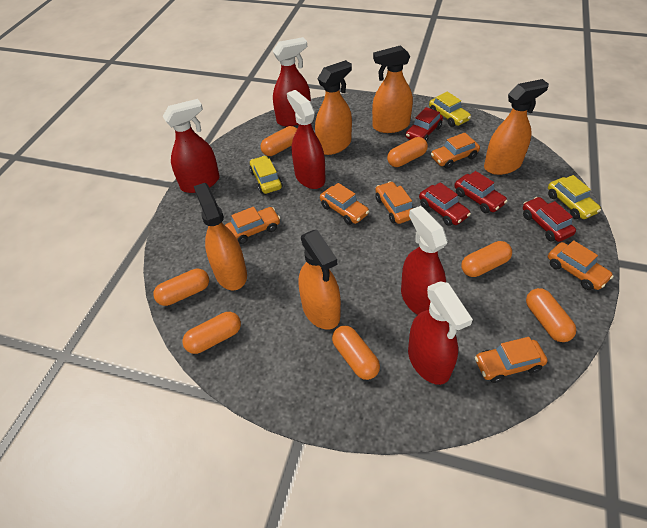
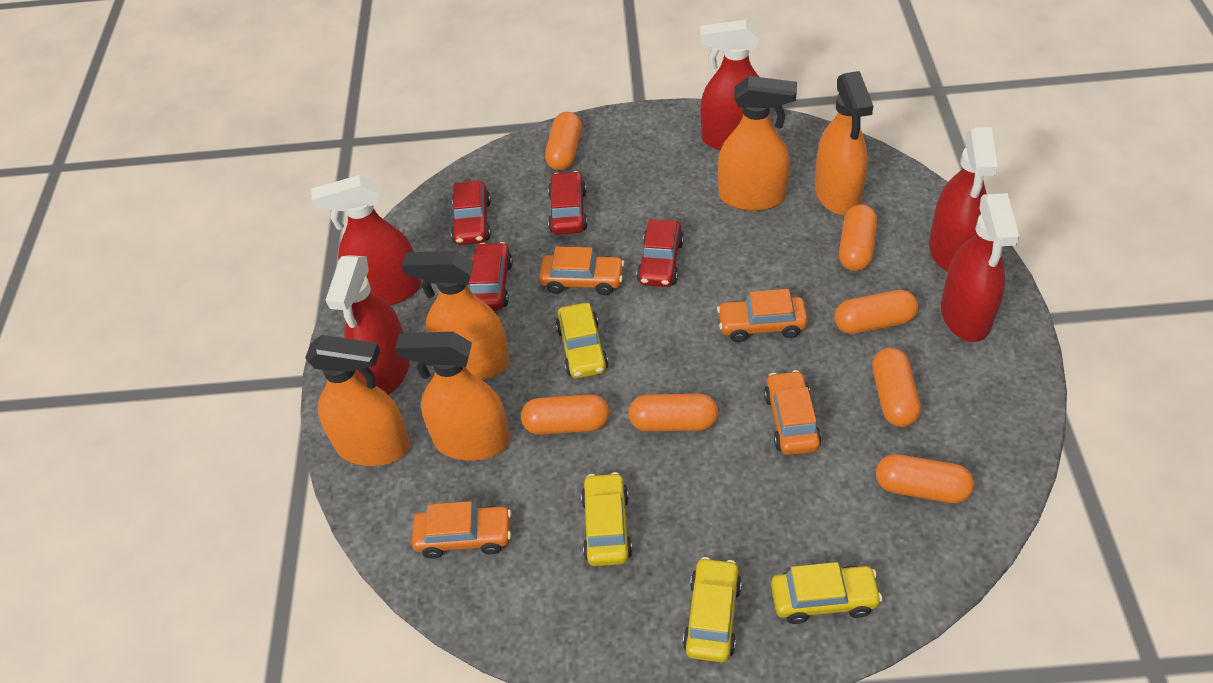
orange car: 6 -> 4
yellow car: 3 -> 4

